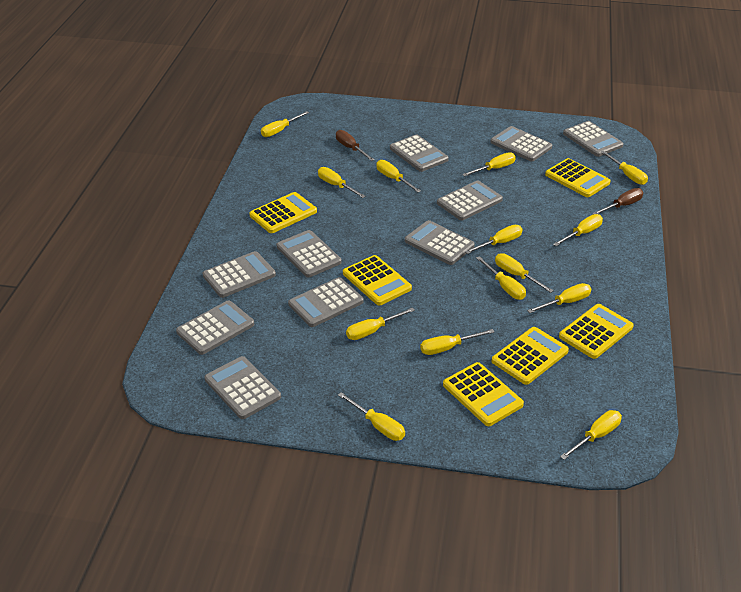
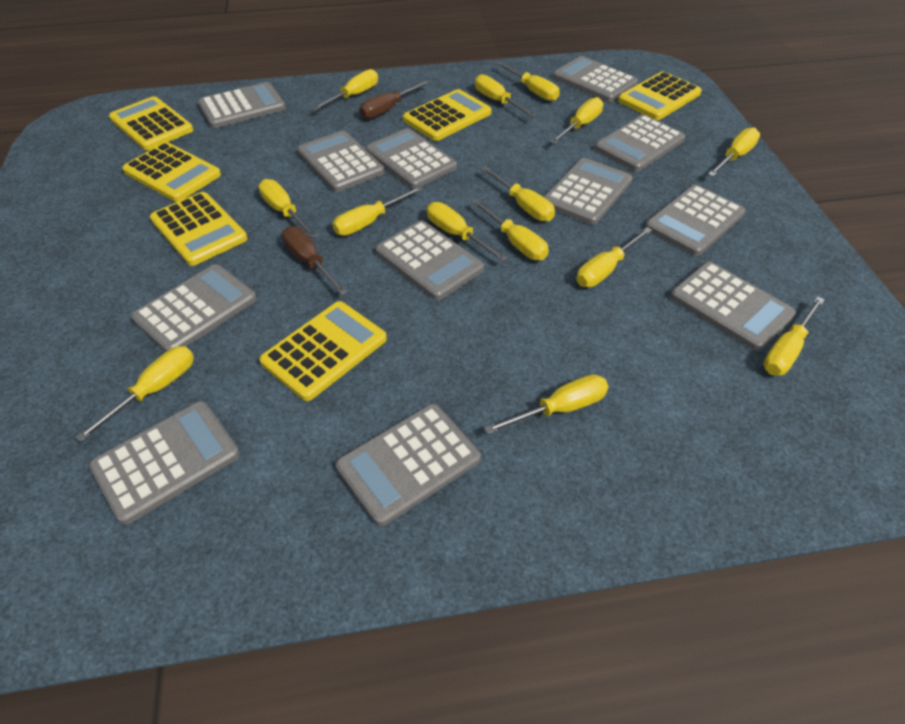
grey calculator: 10 -> 12

